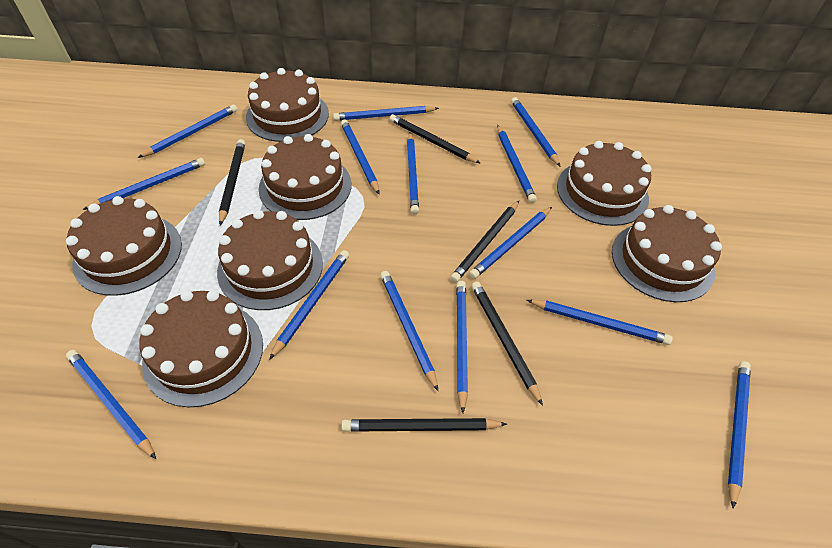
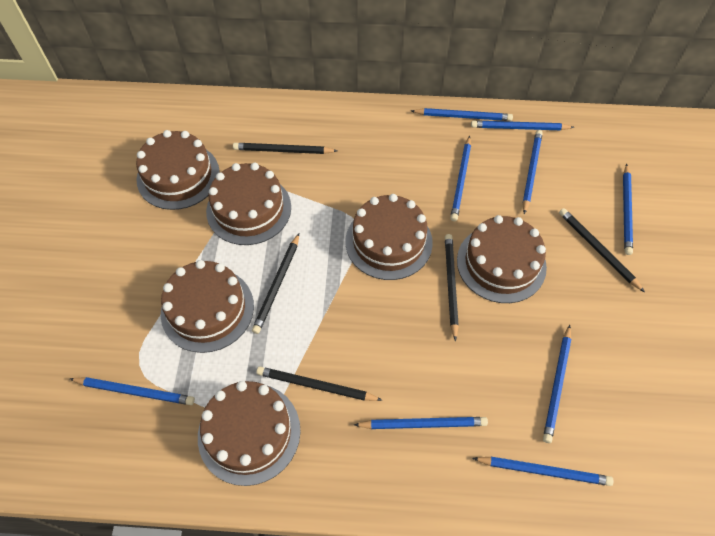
blue pencil: 14 -> 9
brown cake: 7 -> 6

